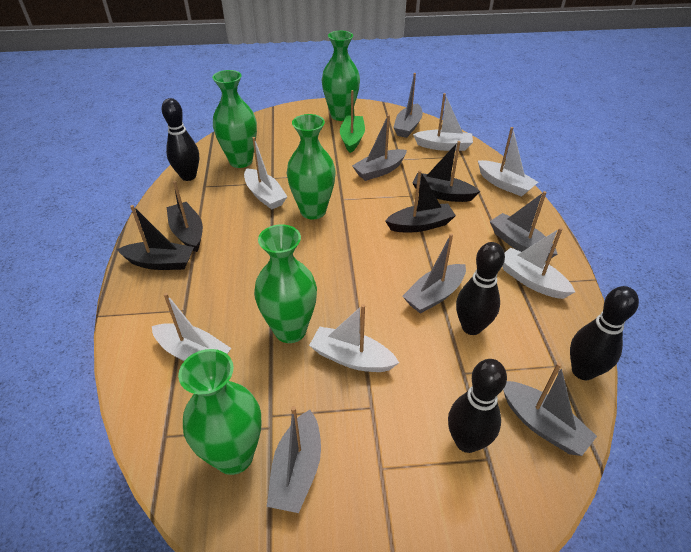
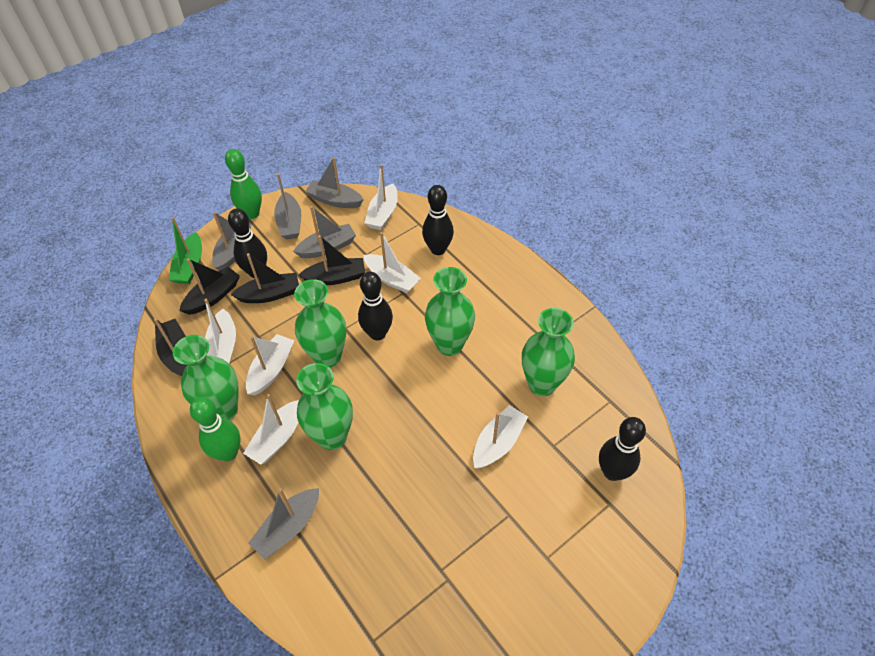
green bowling pin: 0 -> 2
grey boat: 6 -> 5

